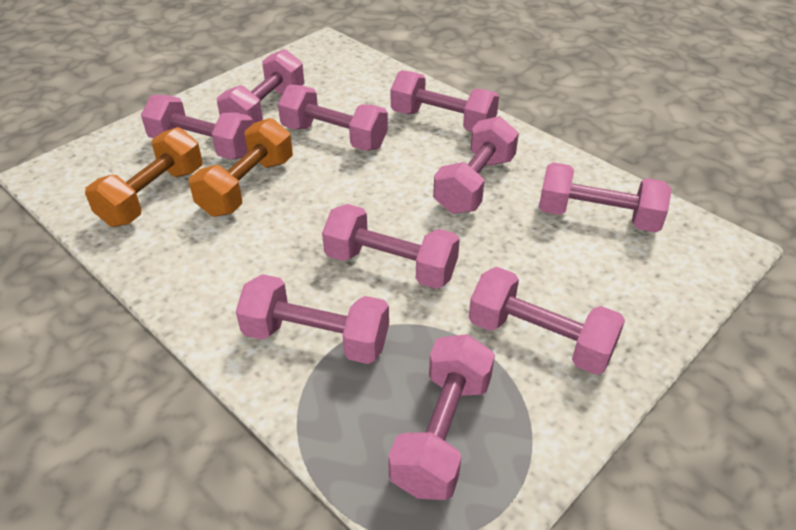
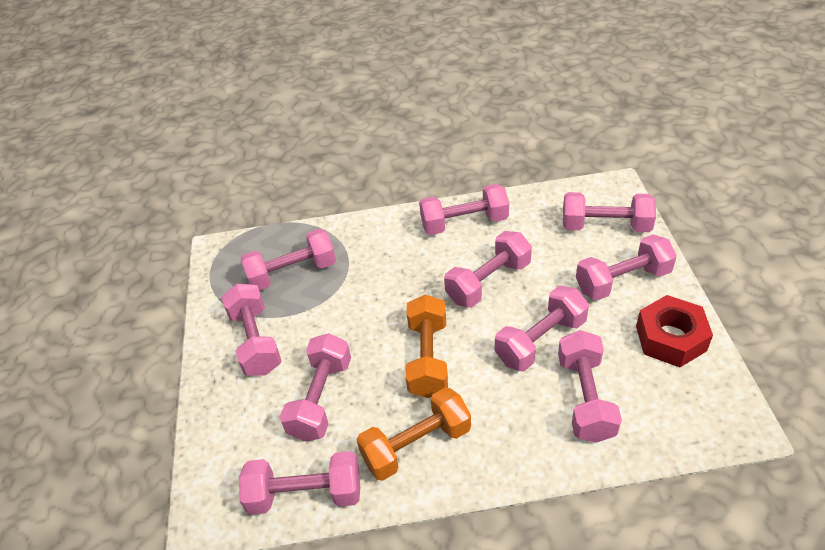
red nut: 0 -> 1

